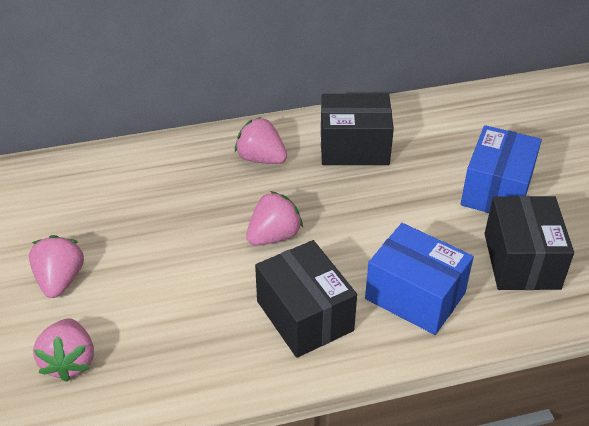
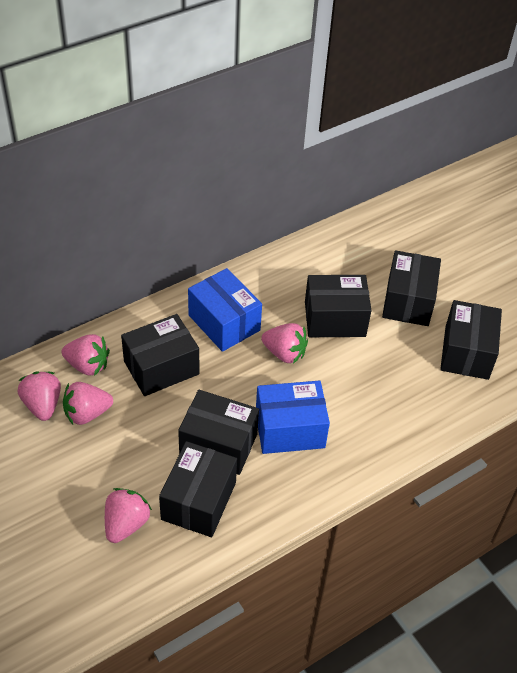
black box: 3 -> 6
pink strawberry: 4 -> 5

